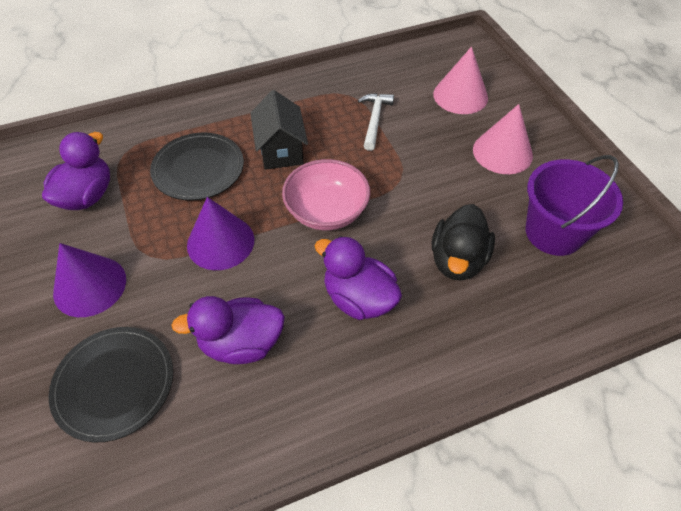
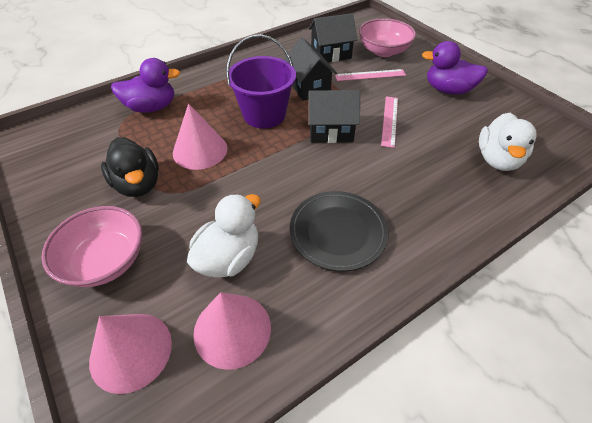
black house: 1 -> 3
black plate: 2 -> 1
pink bowl: 1 -> 2
pink cone: 2 -> 3
pink ruler: 0 -> 2
purple cone: 2 -> 0
purple duck: 3 -> 2
white duck: 0 -> 2
white hammer: 1 -> 0

